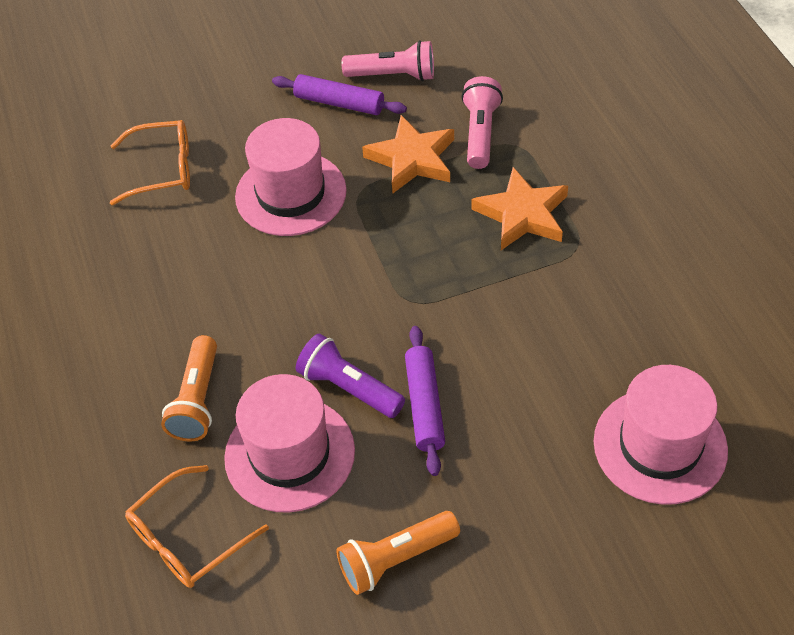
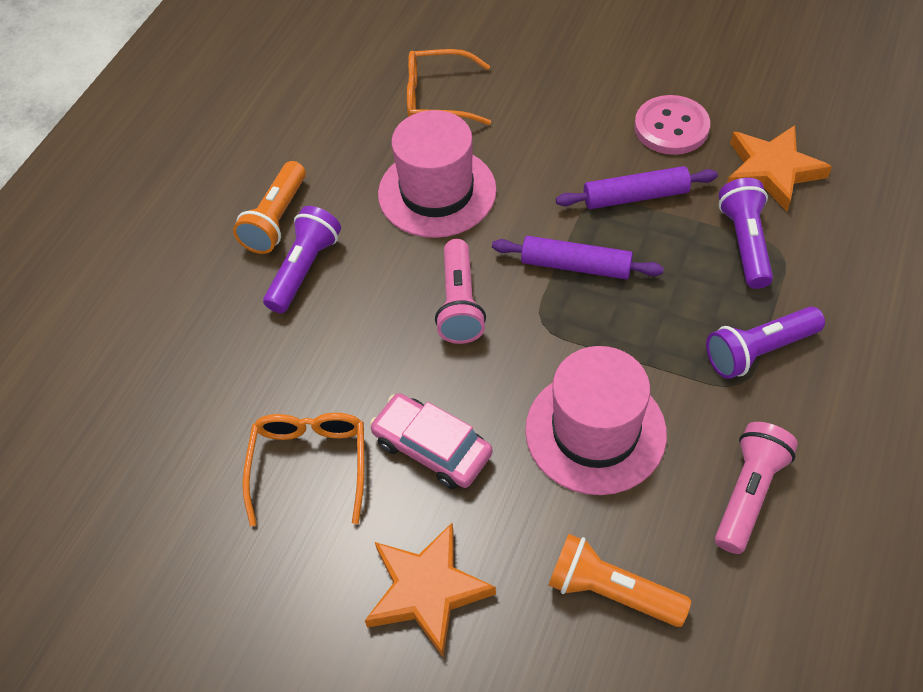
pink button: 0 -> 1
pink car: 0 -> 1
pink hat: 3 -> 2
purple flashlight: 1 -> 3

